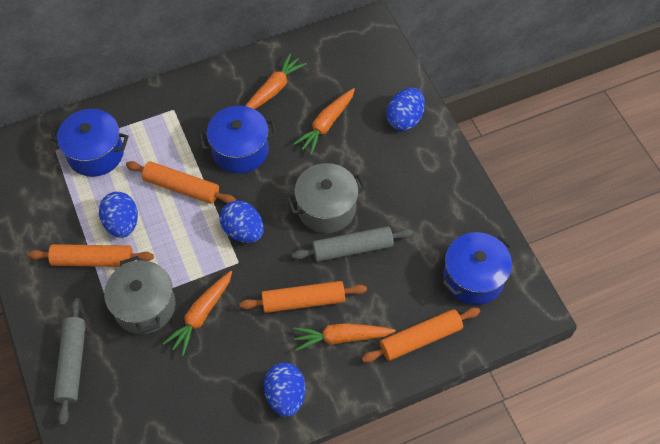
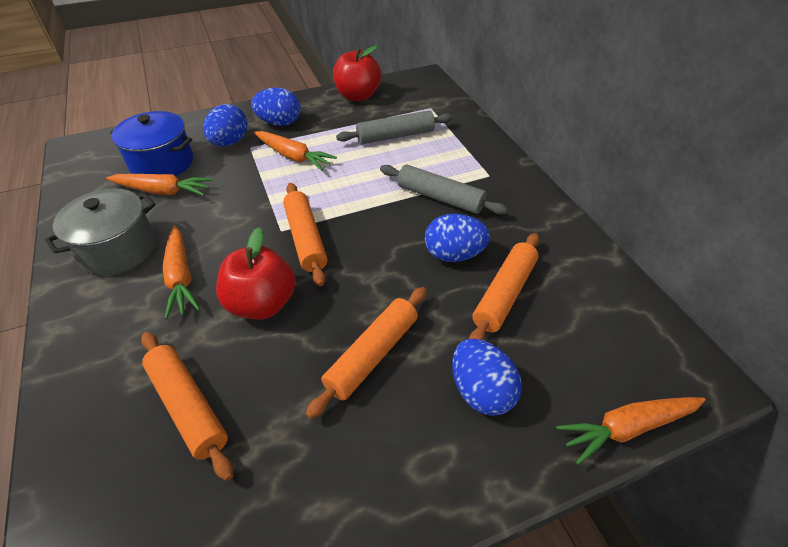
blue pot: 3 -> 1
grey pot: 2 -> 1
red apple: 0 -> 2

